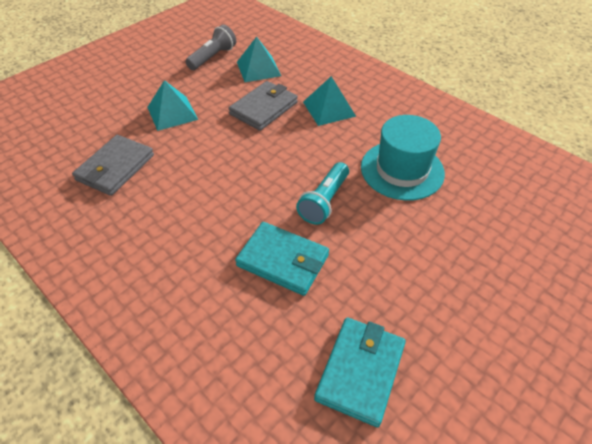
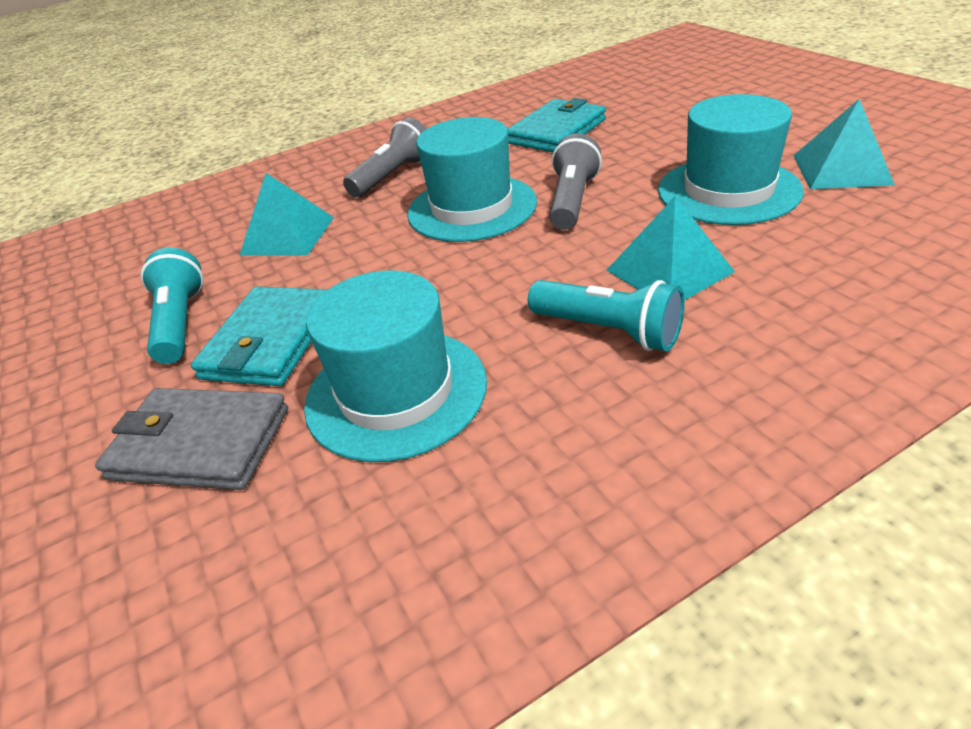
grey flashlight: 1 -> 2
grey wallet: 2 -> 1
turquoise flashlight: 1 -> 2
turquoise hat: 1 -> 3

